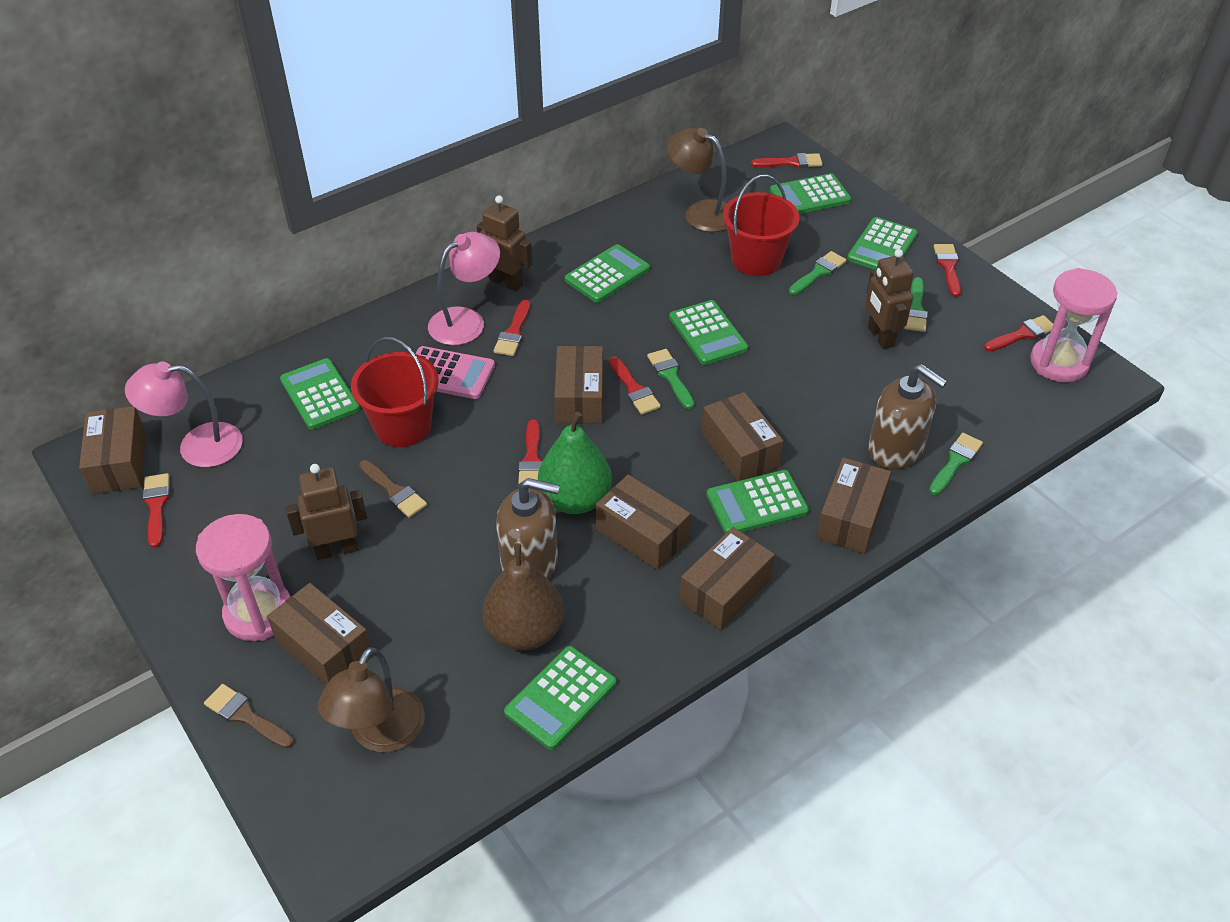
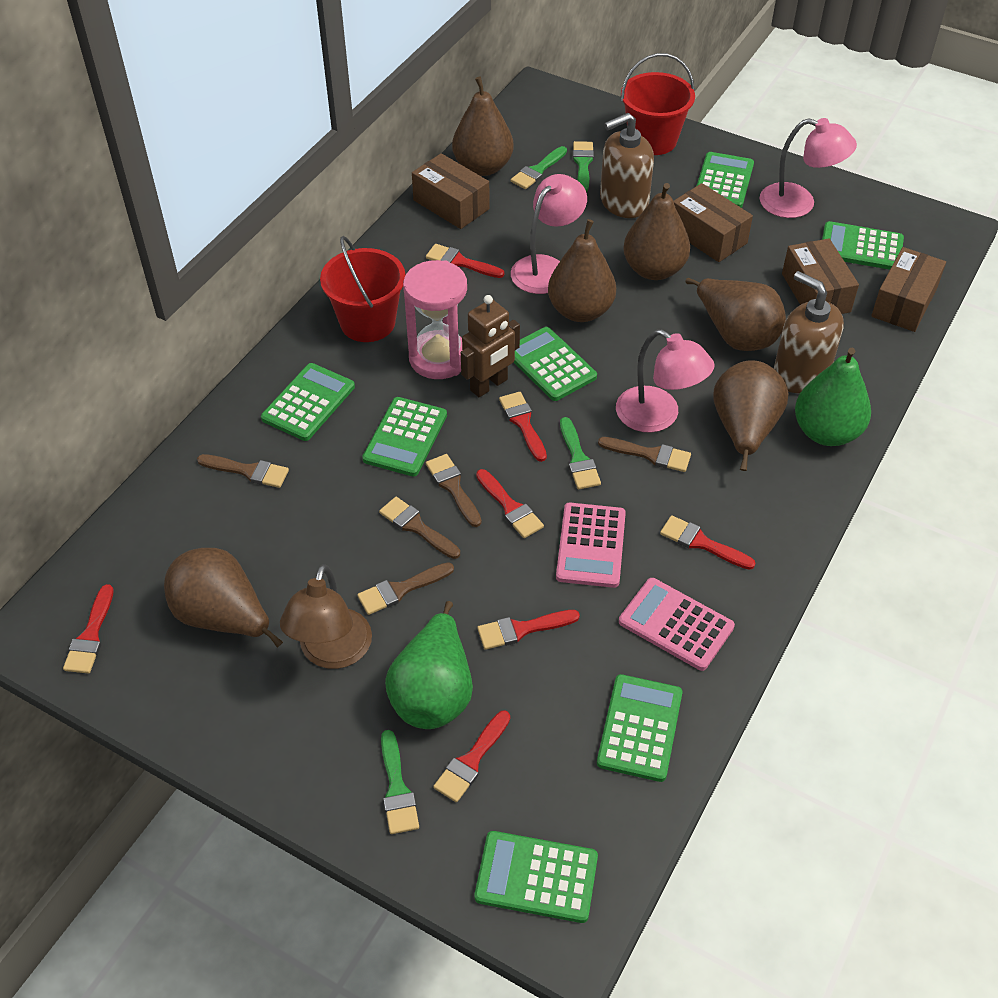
brown box: 7 -> 4
brown brush: 2 -> 5
brown lamp: 2 -> 1
brown pear: 1 -> 6
brown robot: 3 -> 1
green pear: 1 -> 2
pink calculator: 1 -> 2
pink hourglass: 2 -> 1
pink lamp: 2 -> 3

